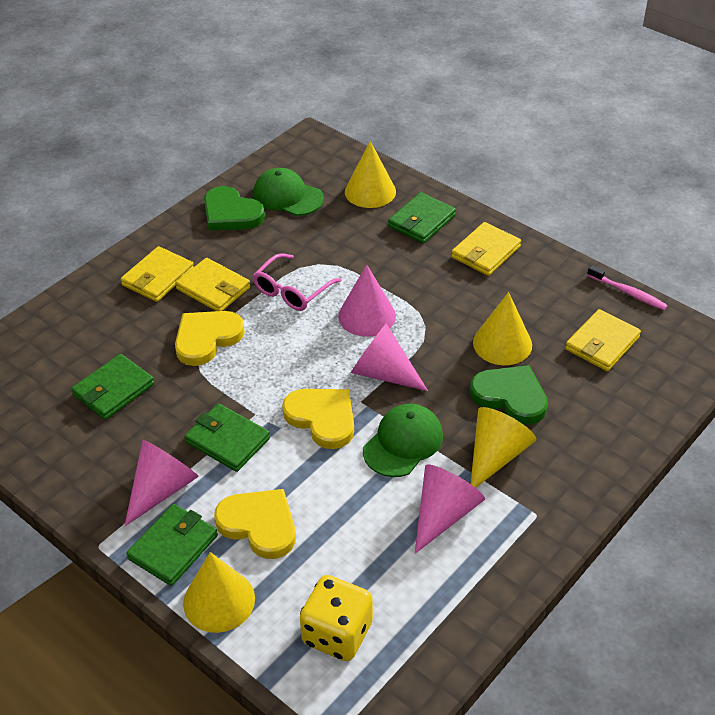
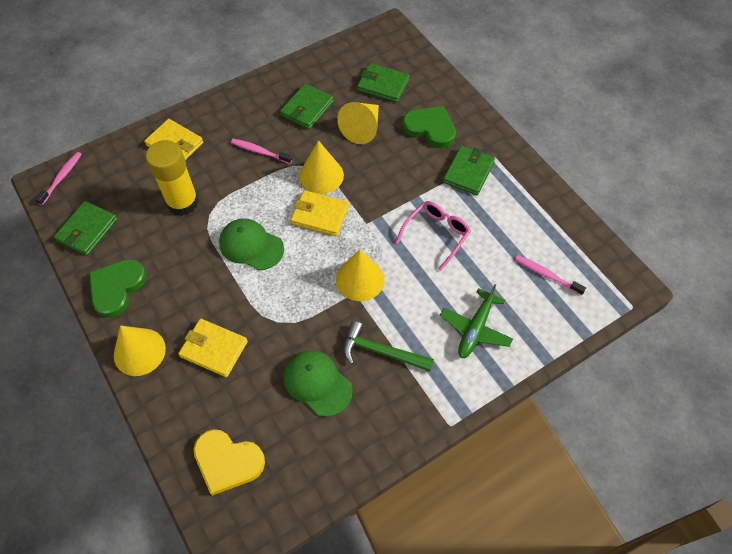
green hammer: 0 -> 1
green plane: 0 -> 1
pink cone: 4 -> 0
pink toothbrush: 1 -> 3
yellow dice: 1 -> 0
yellow glue stick: 0 -> 1
yellow heart: 3 -> 1
yellow wallet: 4 -> 3

